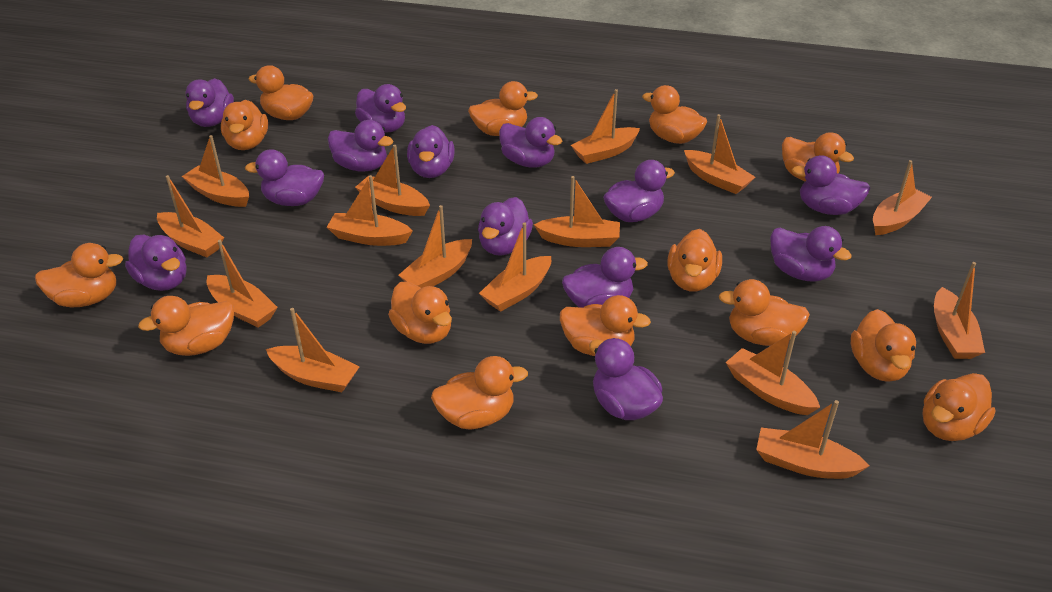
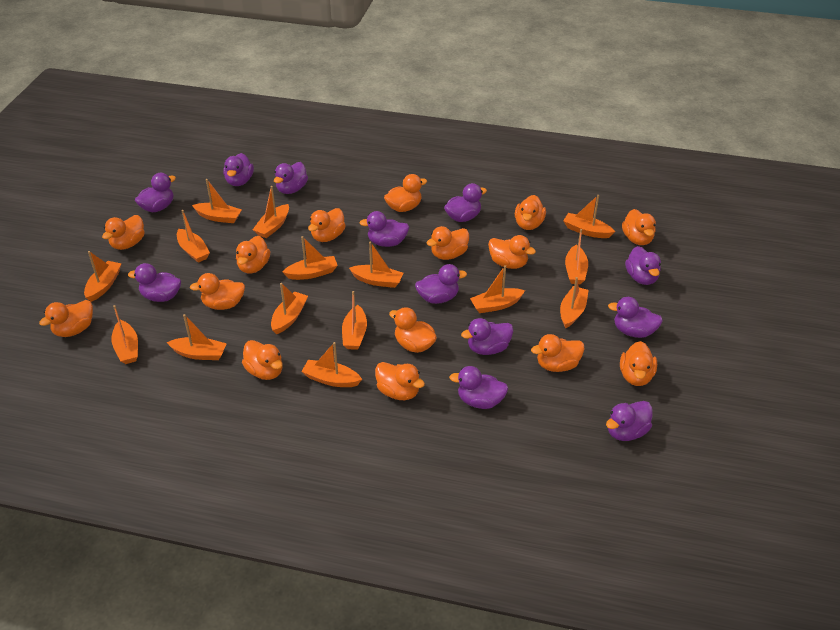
orange duck: 14 -> 15
purple duck: 13 -> 12

